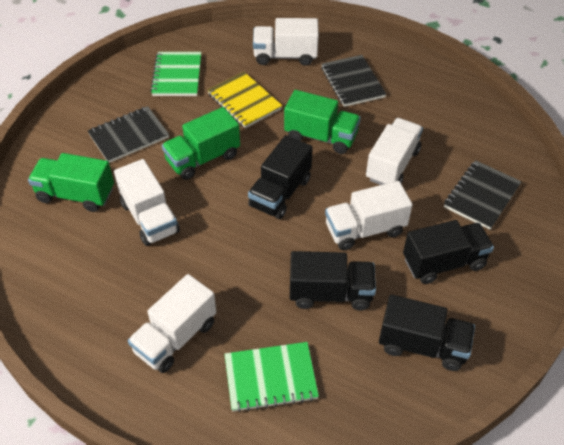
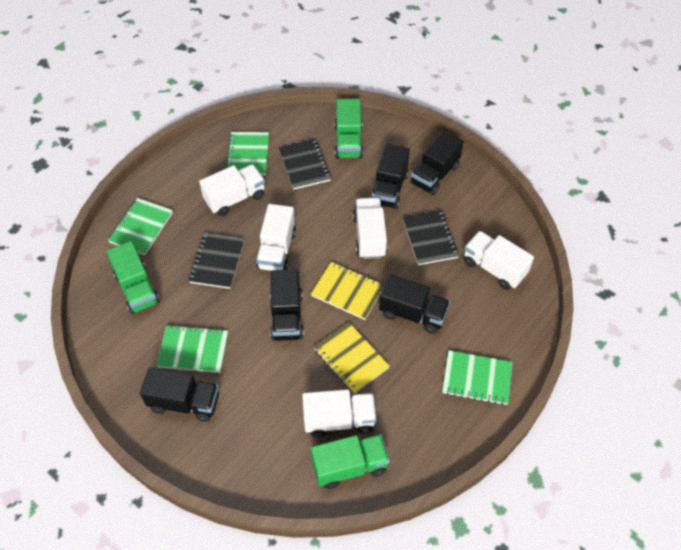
black truck: 4 -> 5
green notebook: 2 -> 4
yellow notebook: 1 -> 2

